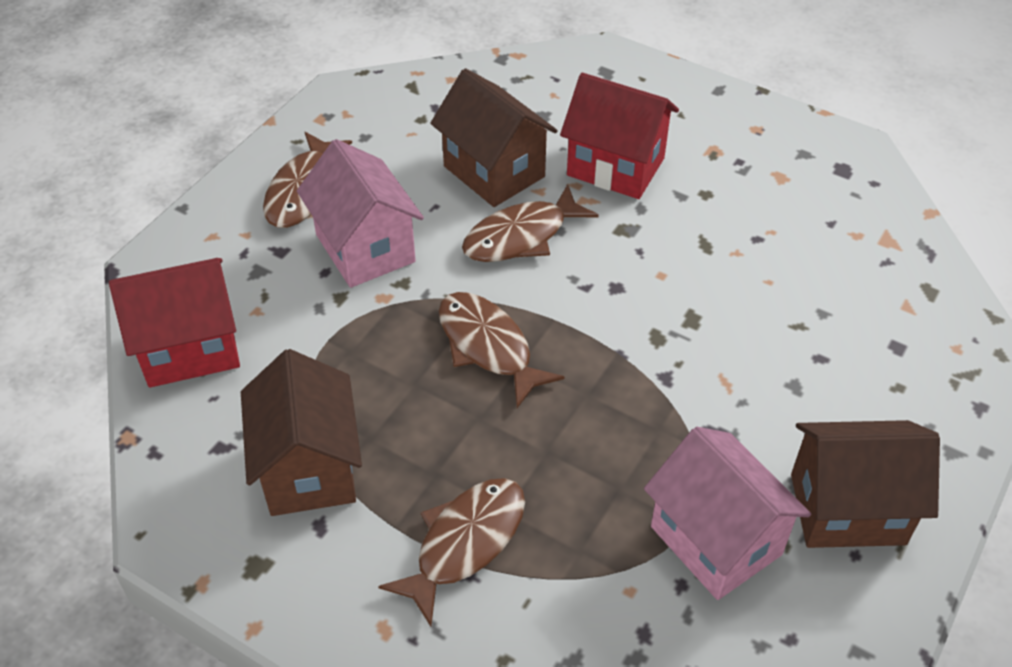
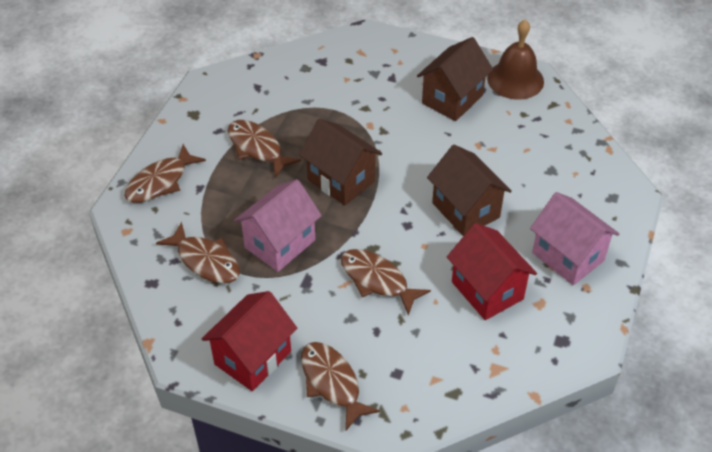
brown bell: 0 -> 1
brown fish: 4 -> 5

